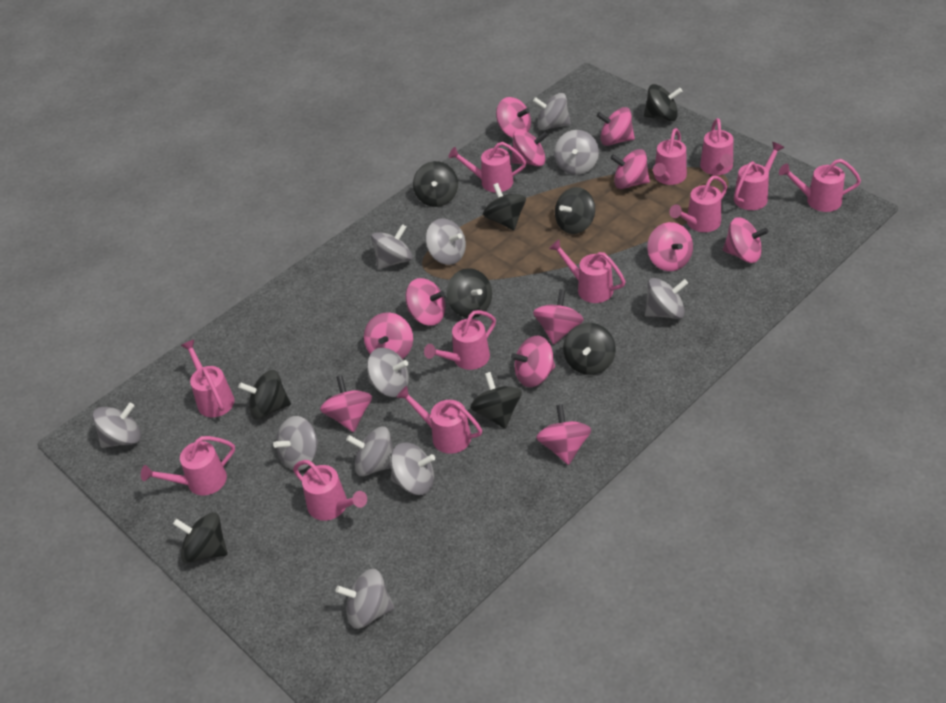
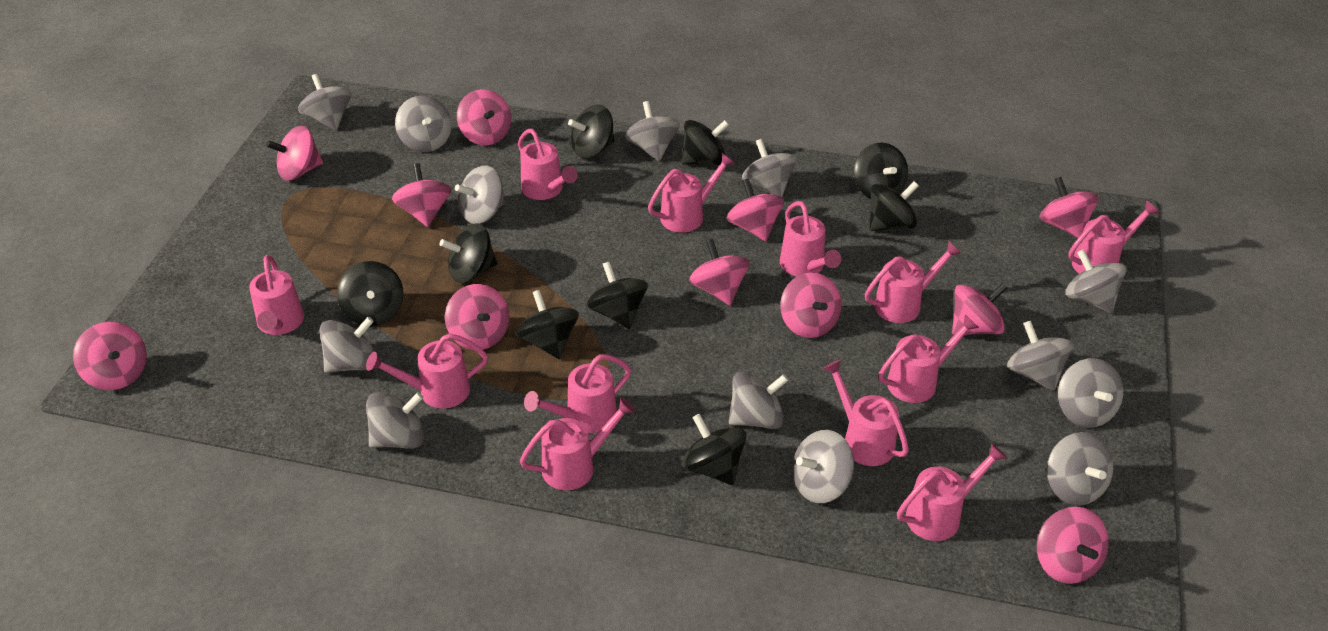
grey spinning top: 11 -> 13
pink spinning top: 12 -> 11

